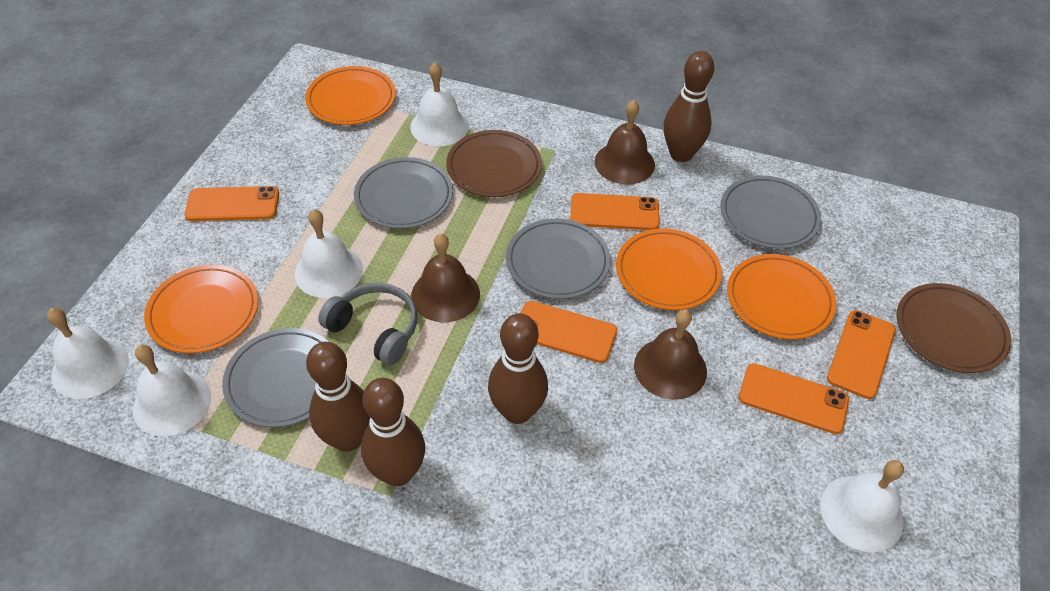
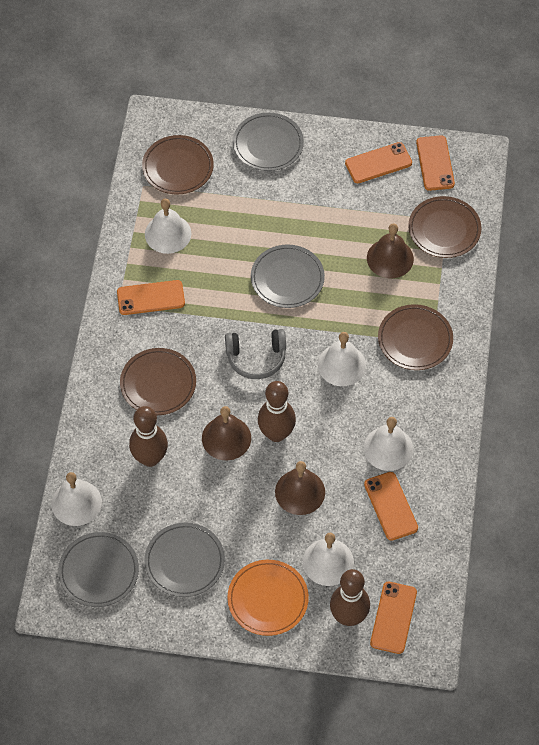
brown bowling pin: 4 -> 3
brown plate: 2 -> 4
orange plate: 4 -> 1

